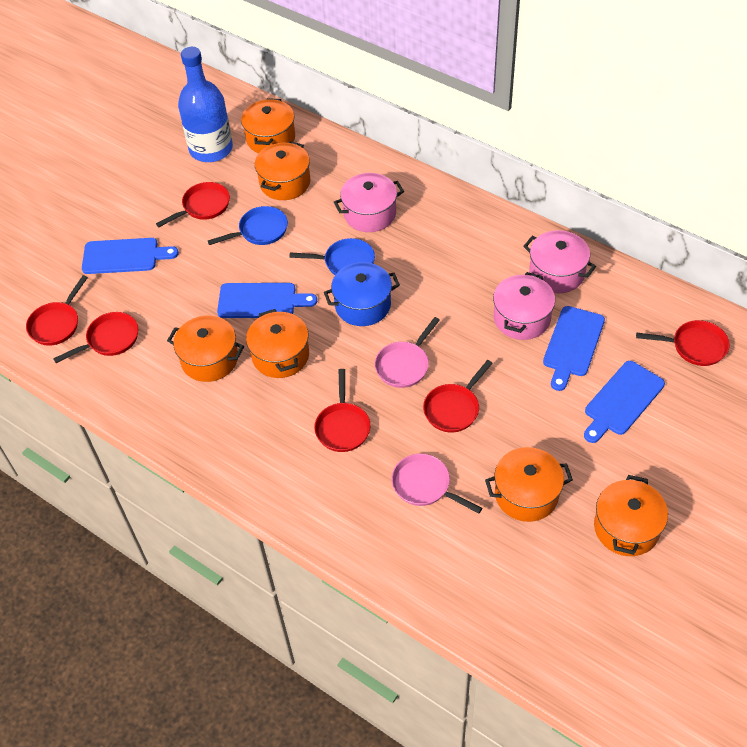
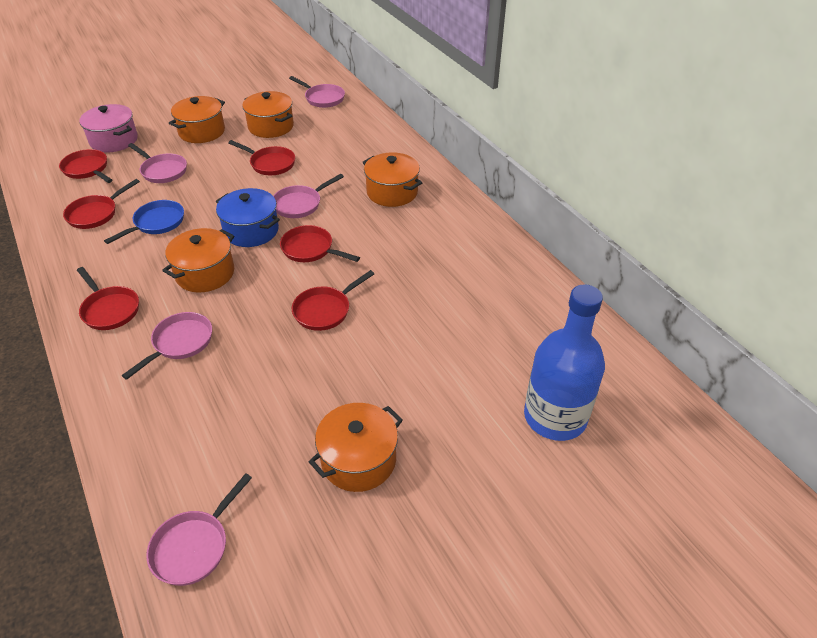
blue cutting board: 4 -> 0
blue pan: 2 -> 1
orange pot: 6 -> 5
pink pan: 2 -> 5
pink pot: 3 -> 1

